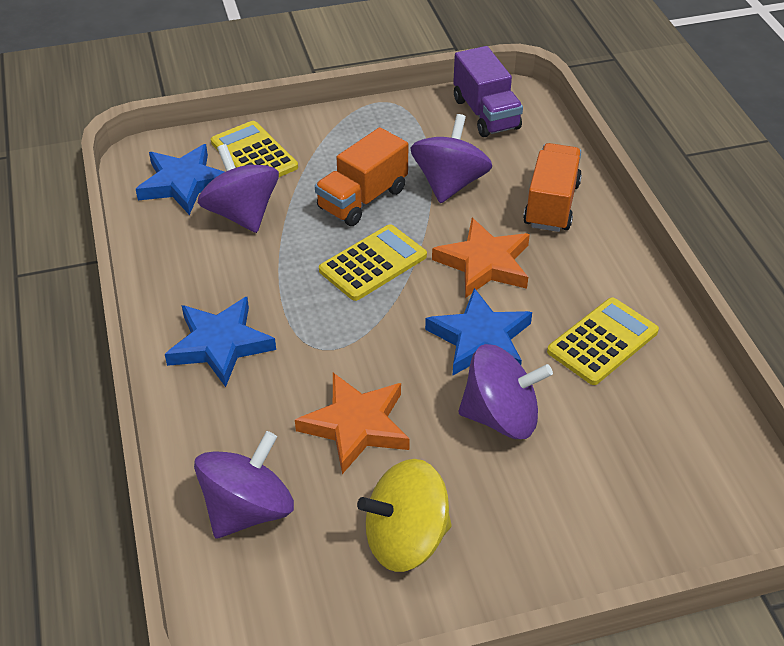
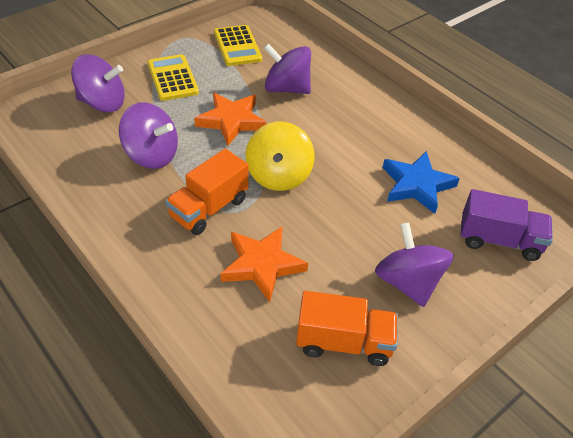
blue star: 3 -> 1
yellow calculator: 3 -> 2

